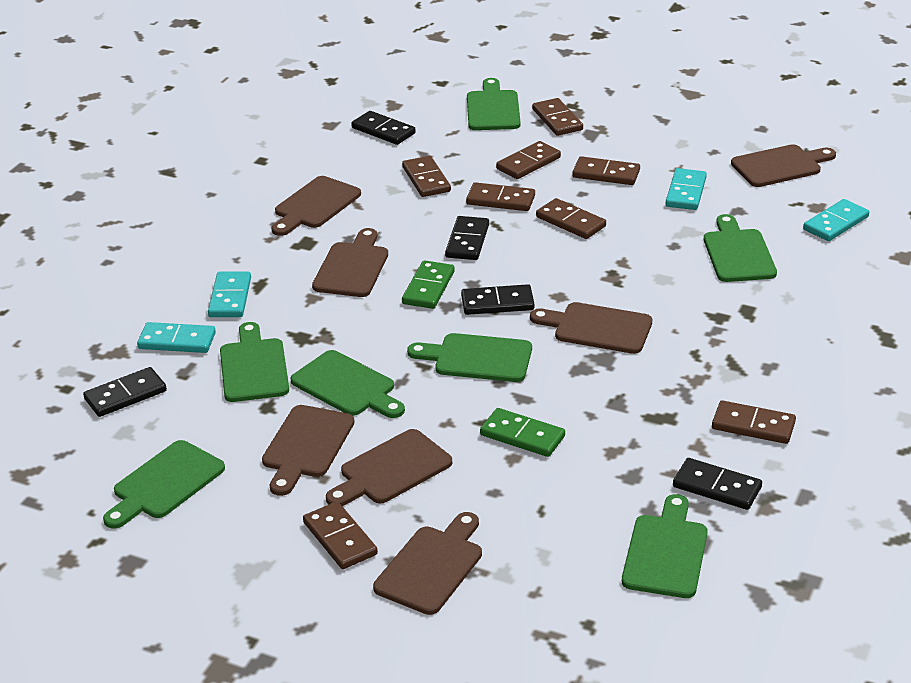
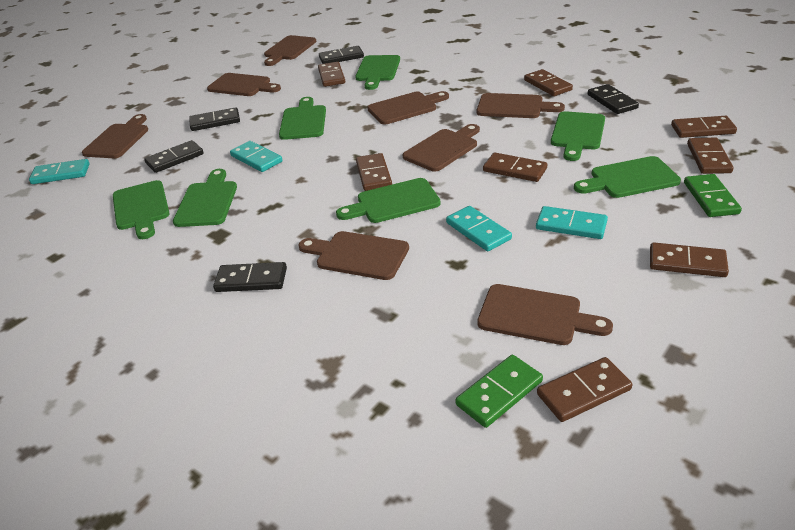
brown cutting board: 7 -> 8

